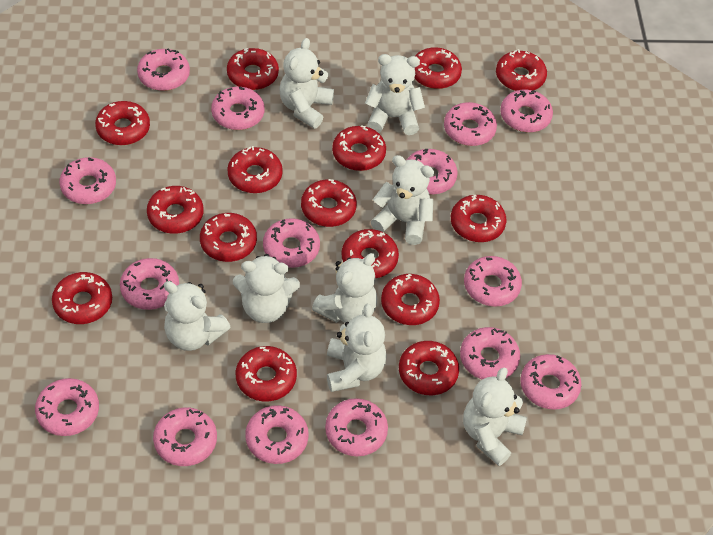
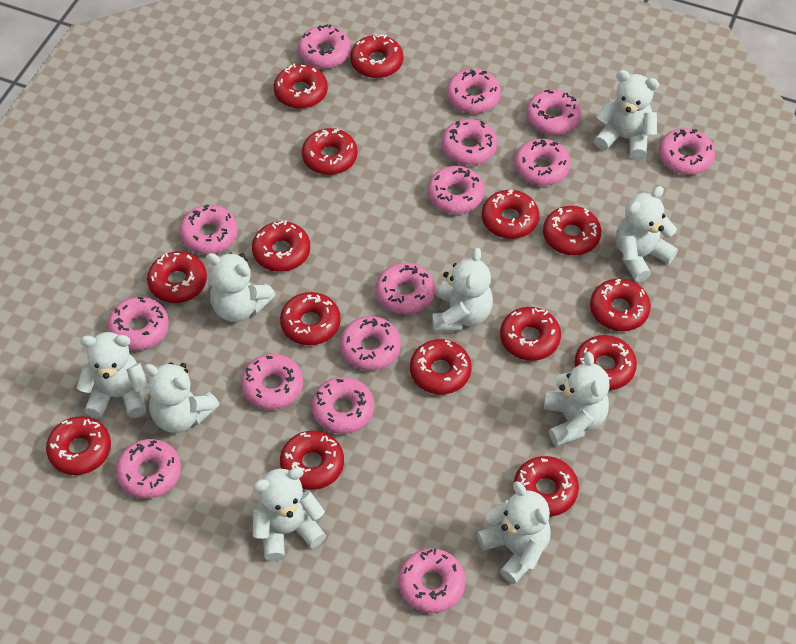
white teddy bear: 8 -> 9

